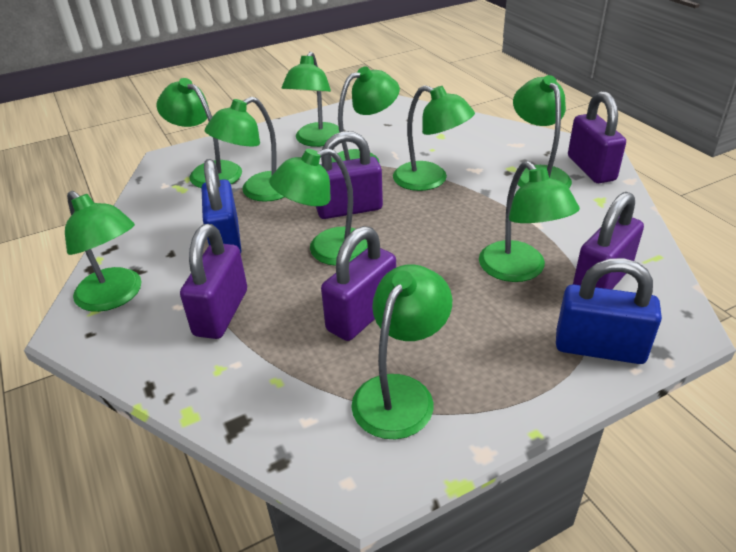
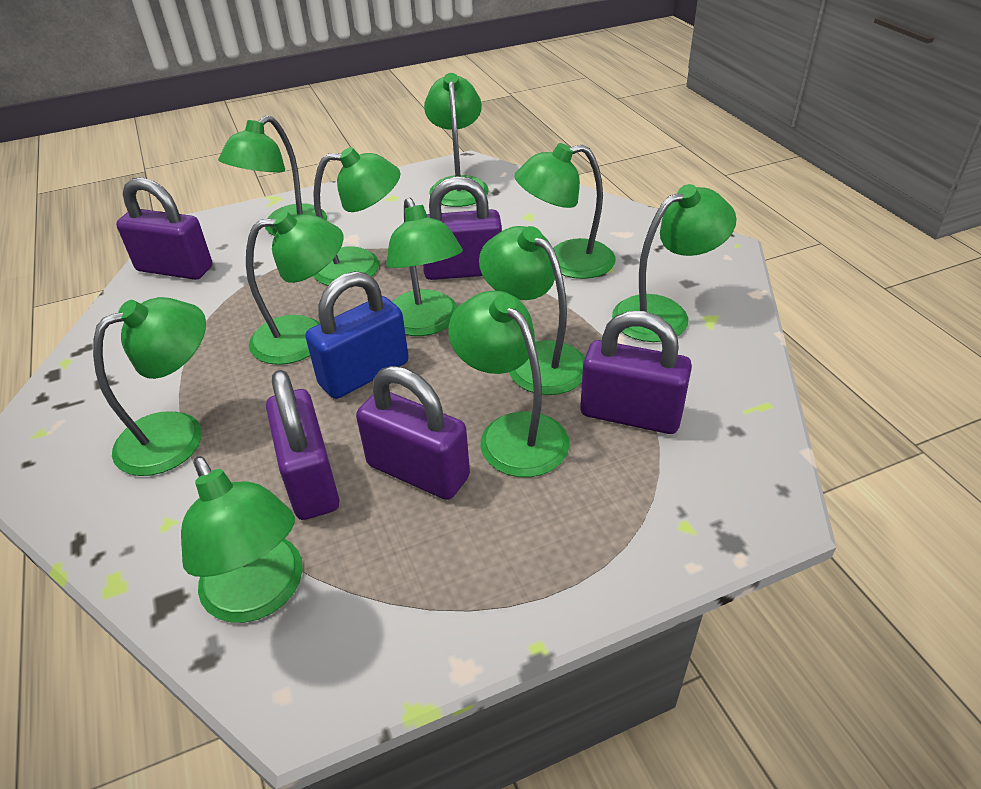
blue padlock: 2 -> 1
green lamp: 10 -> 11

